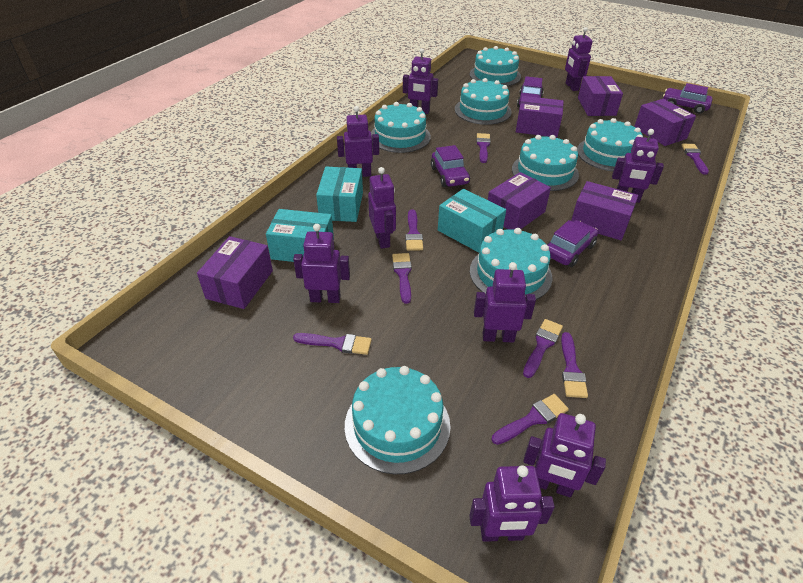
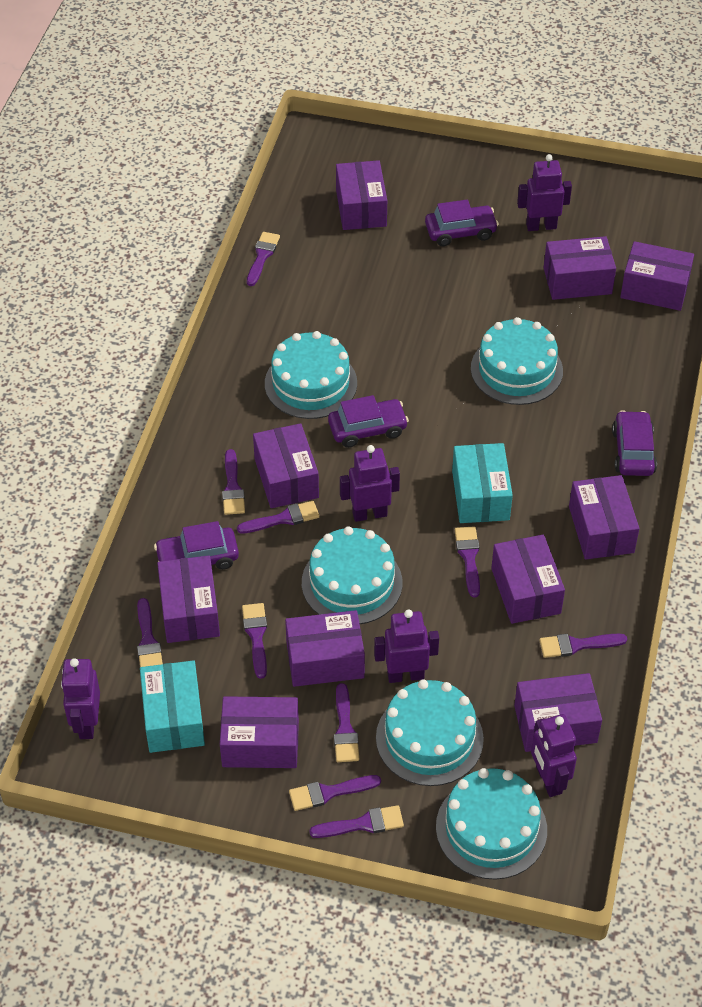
purple box: 6 -> 10
purple brush: 8 -> 10
purple robot: 9 -> 5
turquoise box: 3 -> 2
turquoise cake: 7 -> 5

